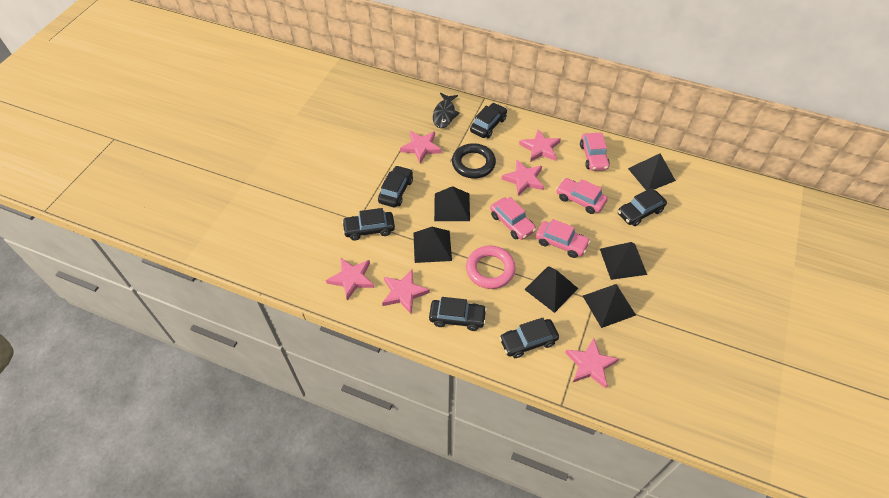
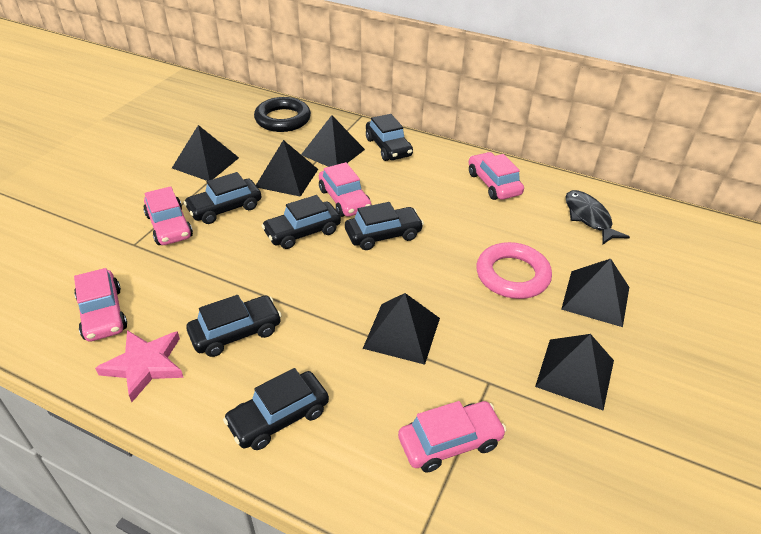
pink car: 4 -> 5
pink star: 6 -> 1

